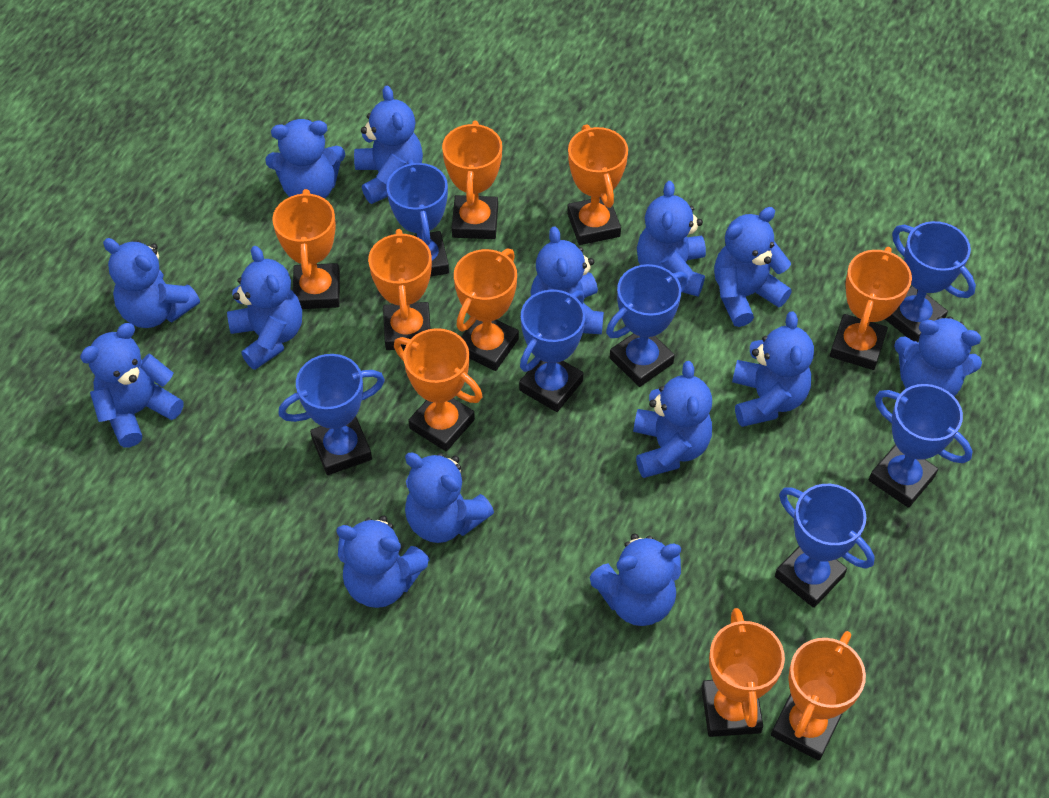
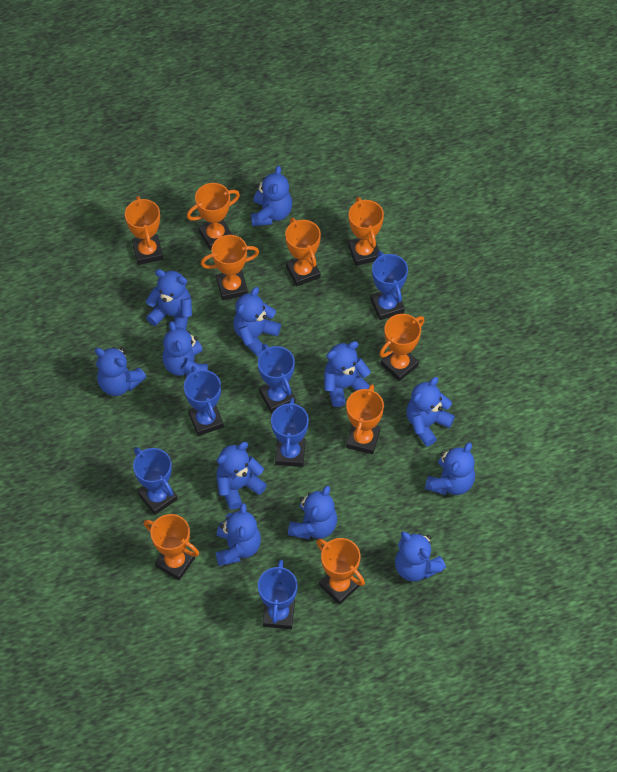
blue teddy bear: 14 -> 12
blue trophy: 7 -> 6

